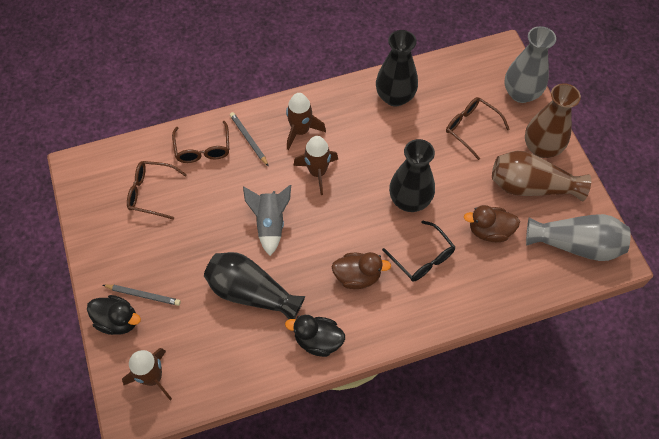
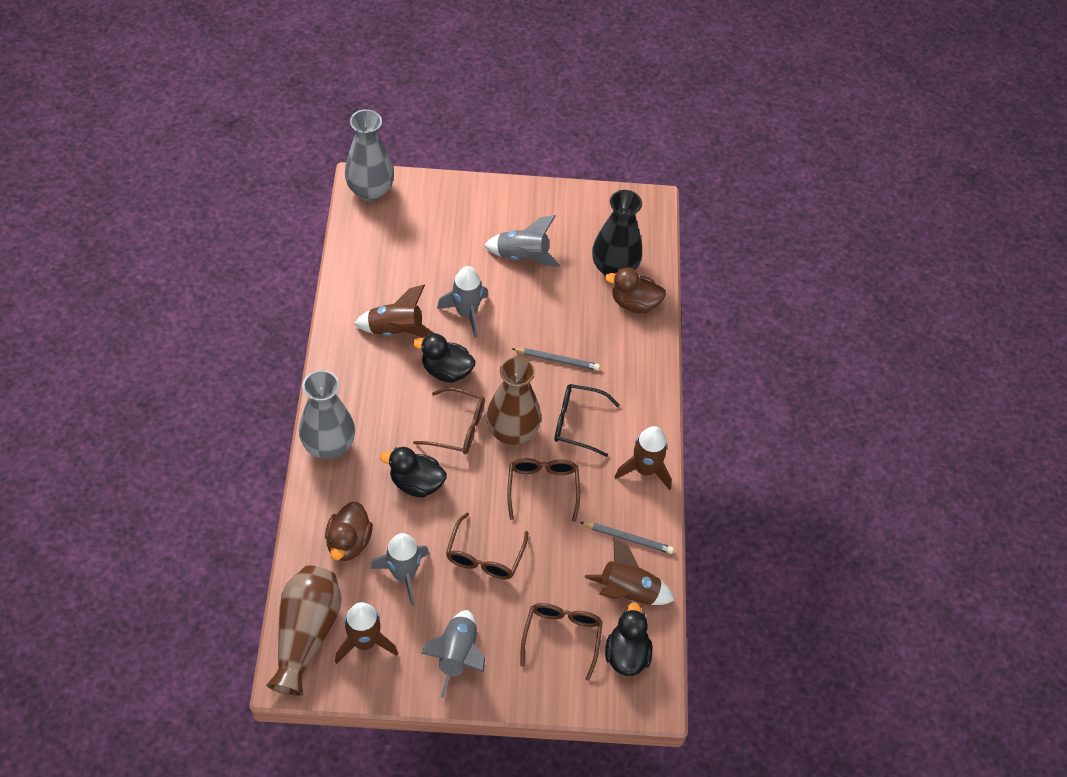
black duck: 2 -> 3
black vase: 3 -> 1
brown glasses: 3 -> 4
brown rocket: 3 -> 4
grey rocket: 1 -> 4

